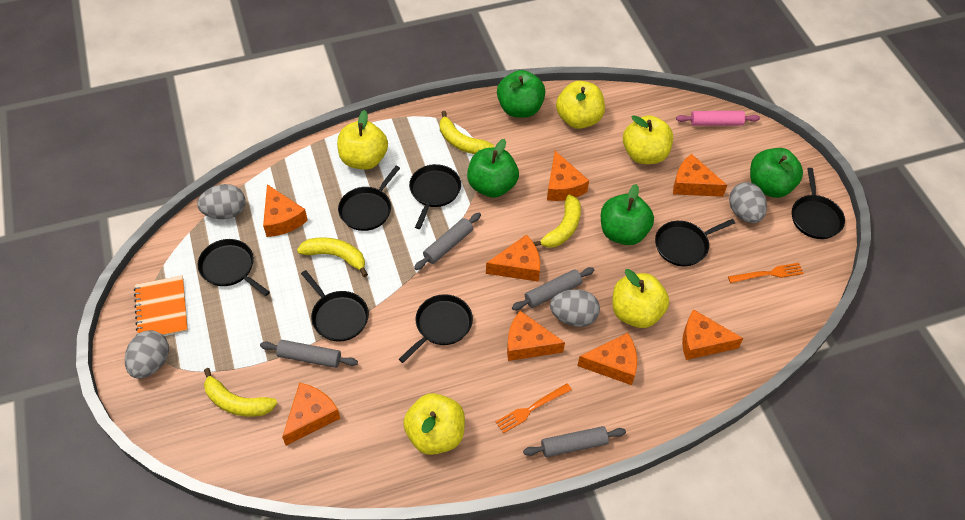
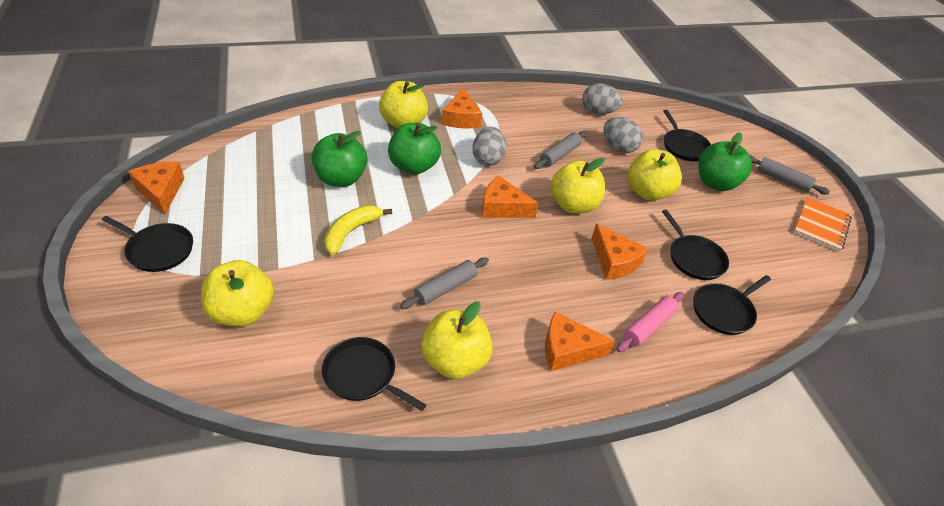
black pan: 7 -> 5
green apple: 4 -> 3
grey egg: 4 -> 3
grey rolling pin: 4 -> 3
orange cheese: 8 -> 5
orange fork: 2 -> 0
yellow banana: 4 -> 1

